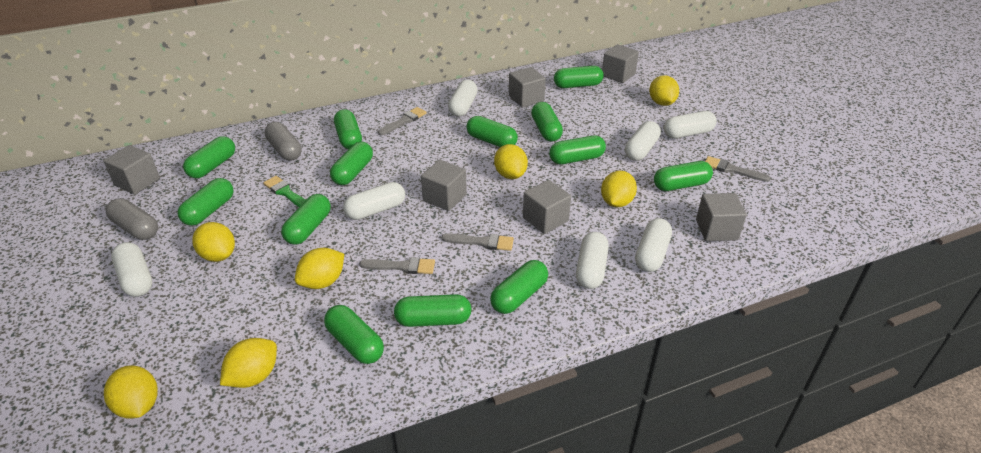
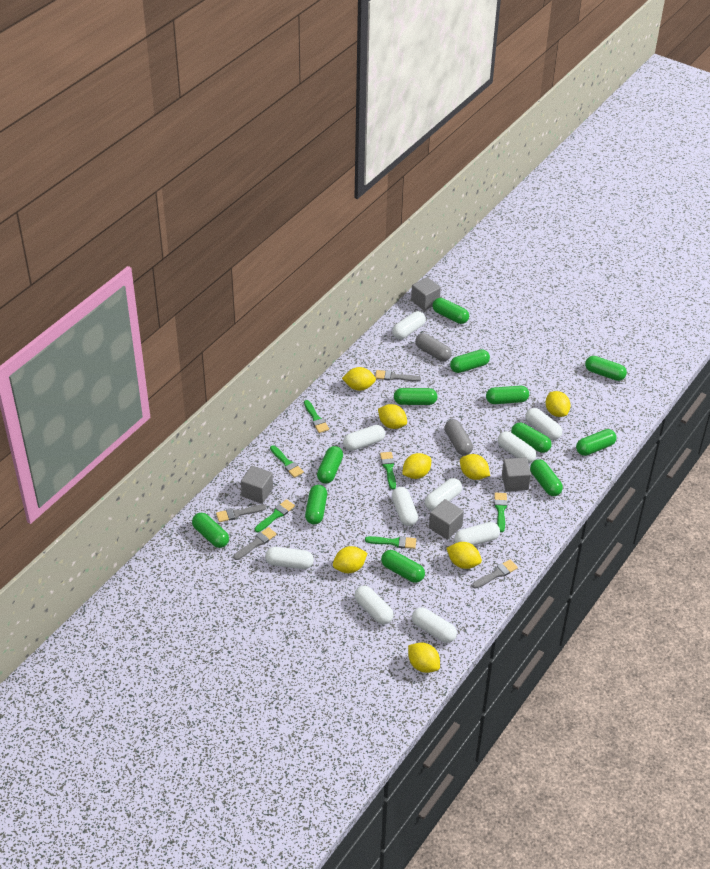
green brush: 1 -> 6
green capsule: 13 -> 12
grey cube: 6 -> 4
white capsule: 7 -> 10
yellow lemon: 7 -> 8

